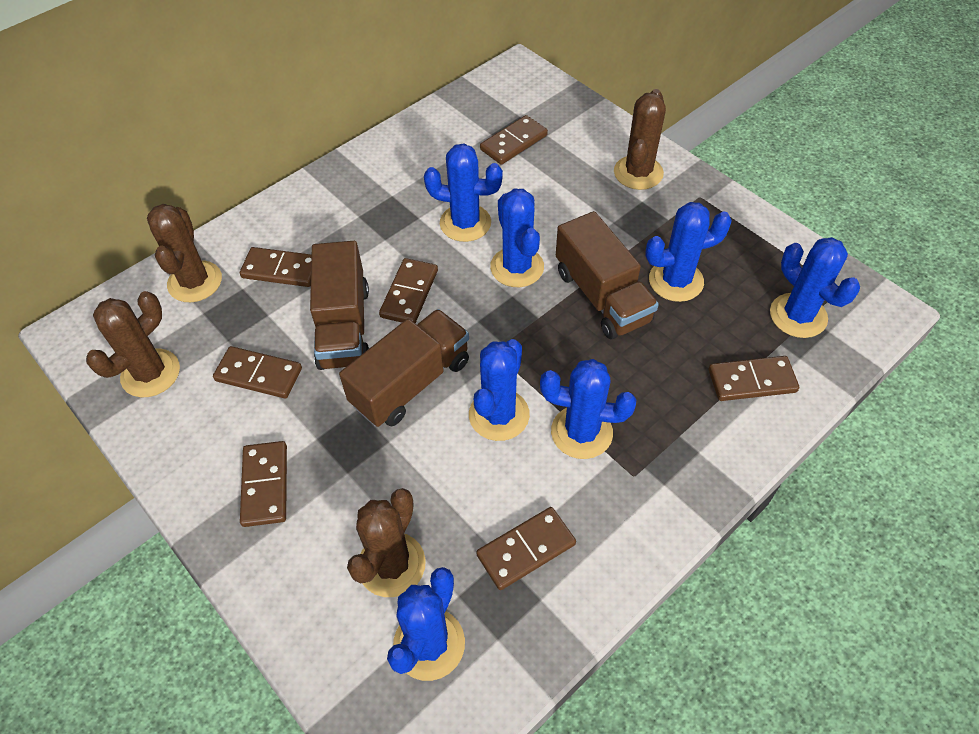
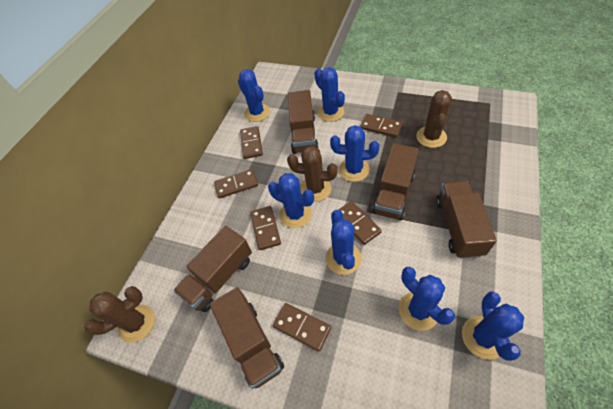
brown cactus: 4 -> 3
brown domino: 7 -> 6
brown truck: 3 -> 5

